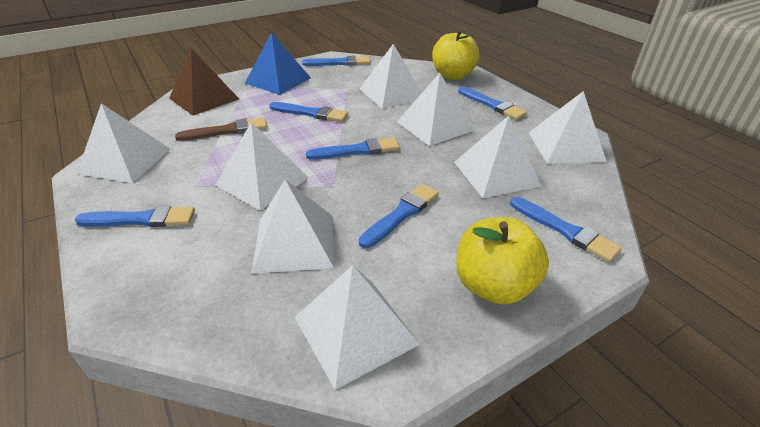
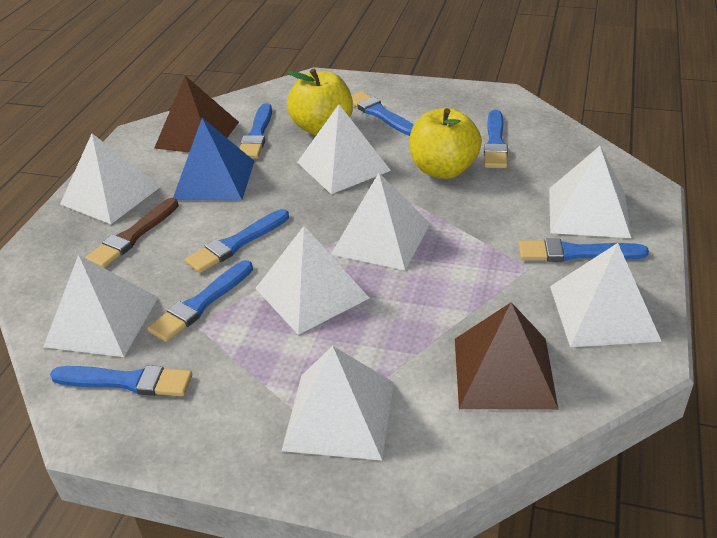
brown pyramid: 1 -> 2

